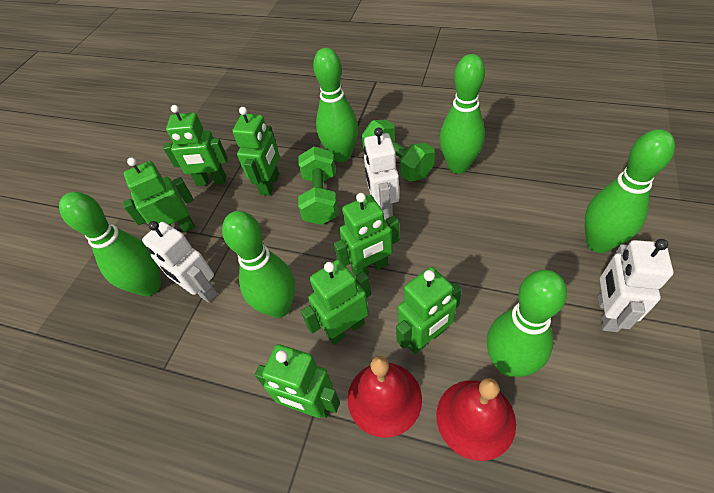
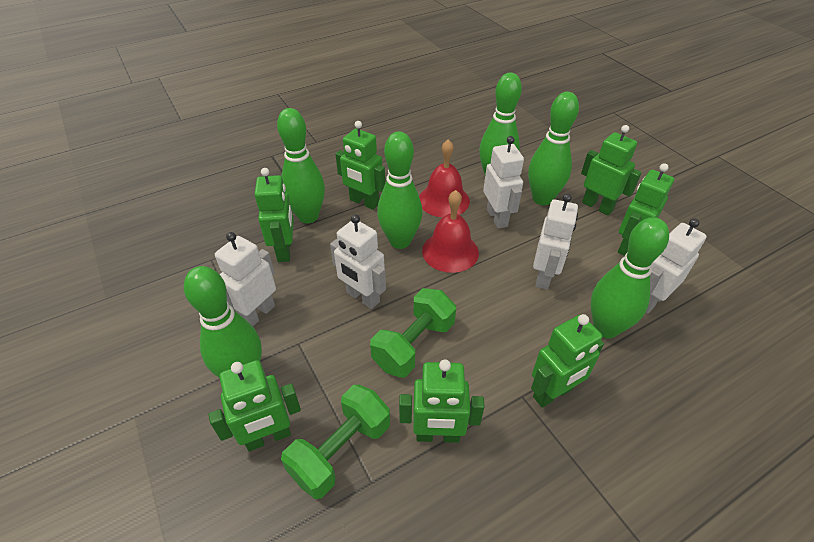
white robot: 3 -> 5

